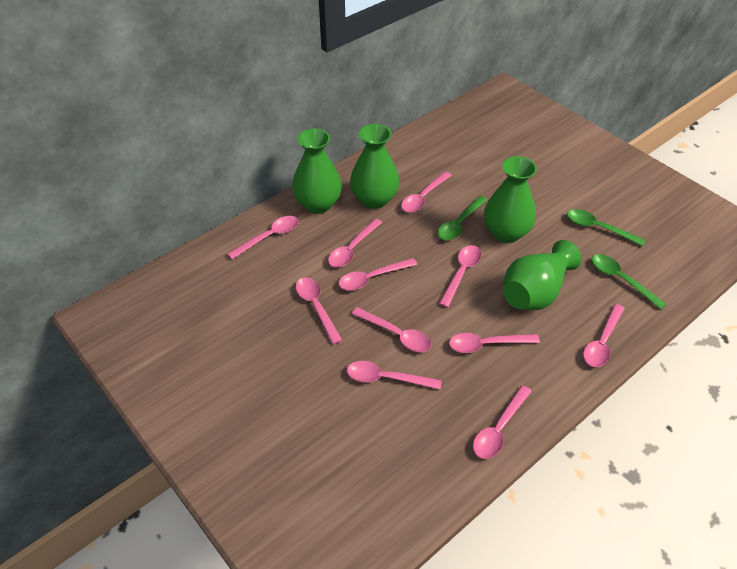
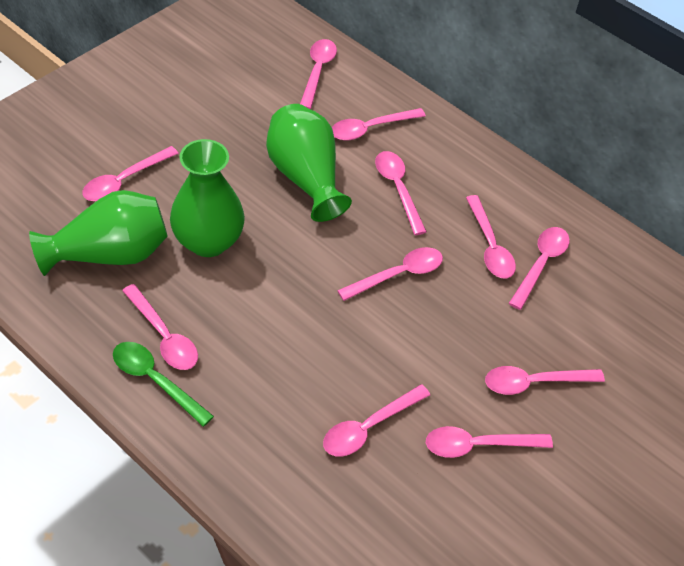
green spoon: 3 -> 1
green vase: 4 -> 3

